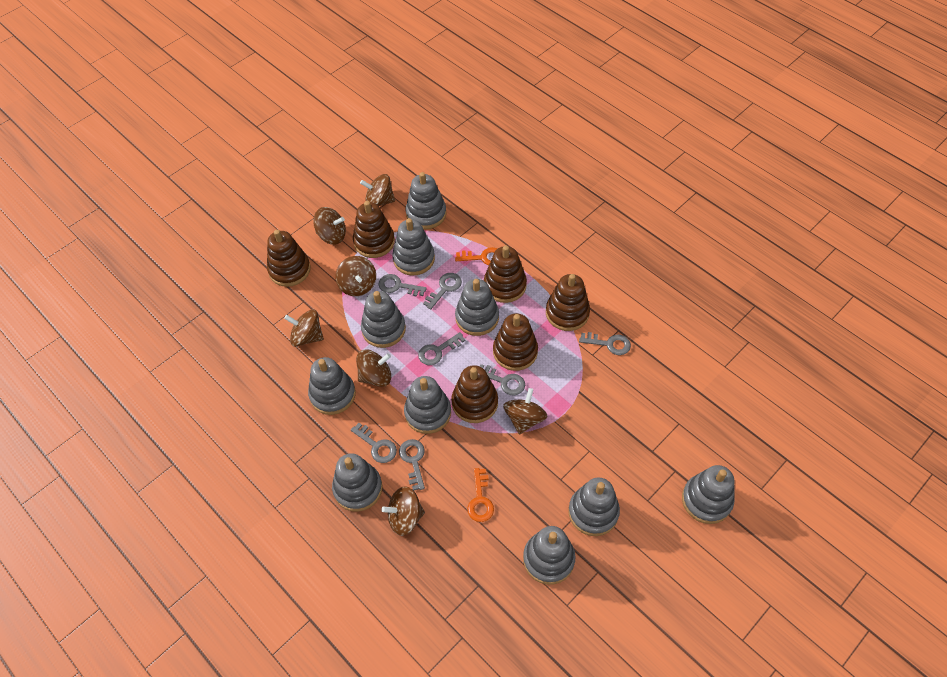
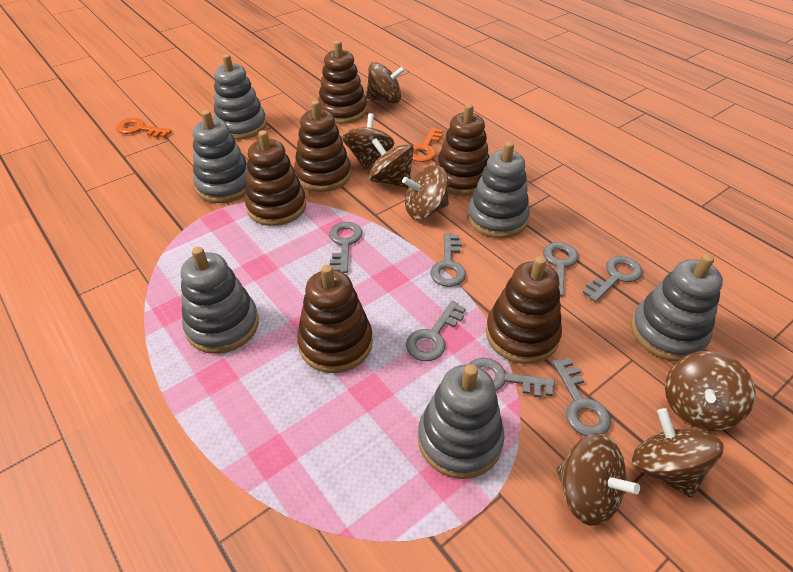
grey stacking toy: 10 -> 6

